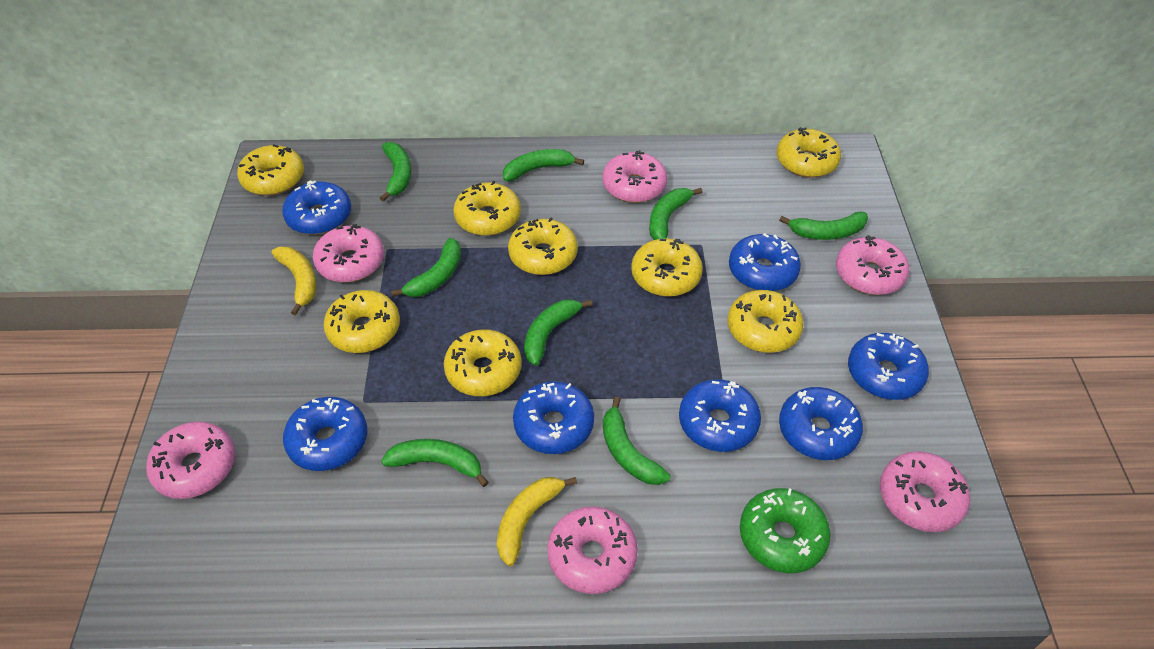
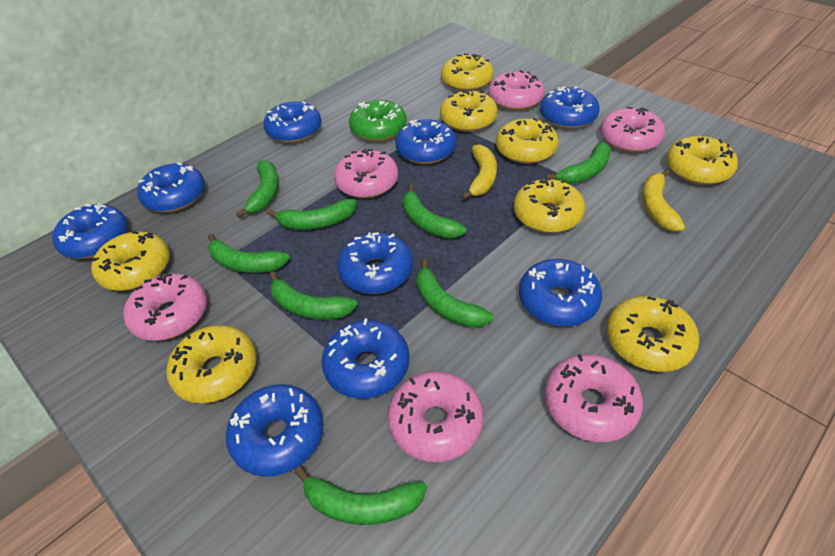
blue donut: 7 -> 9

